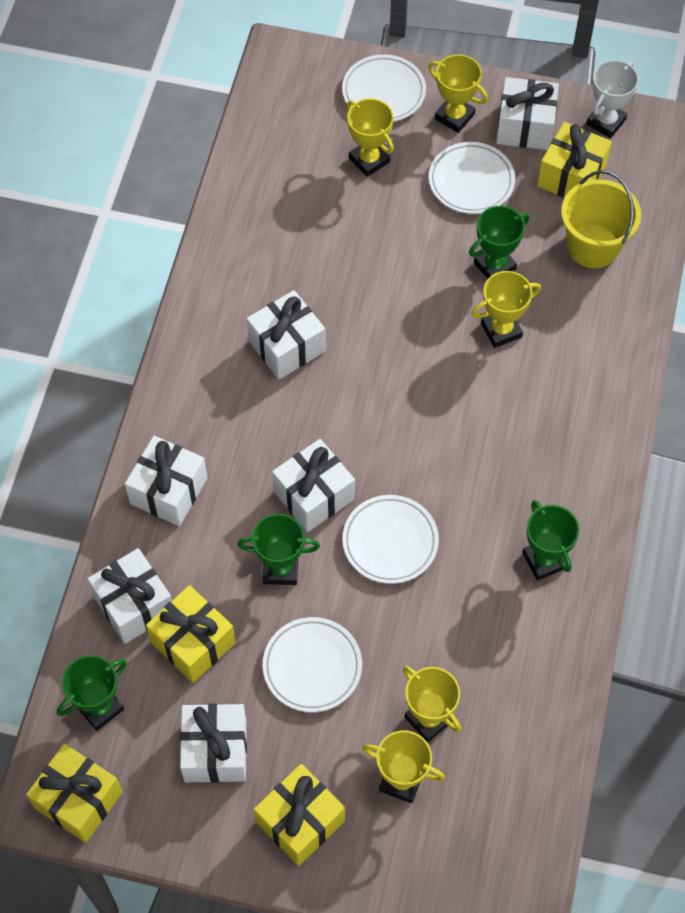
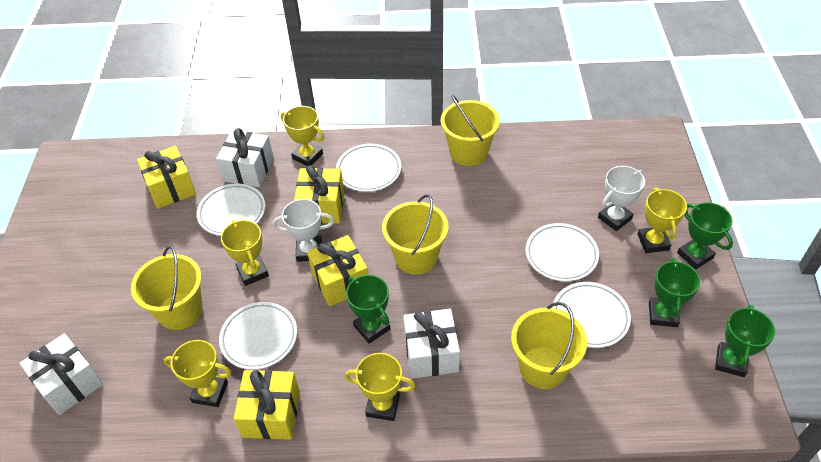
white gift: 6 -> 3
white plate: 4 -> 5
white trophy: 1 -> 2
yellow bucket: 1 -> 4

